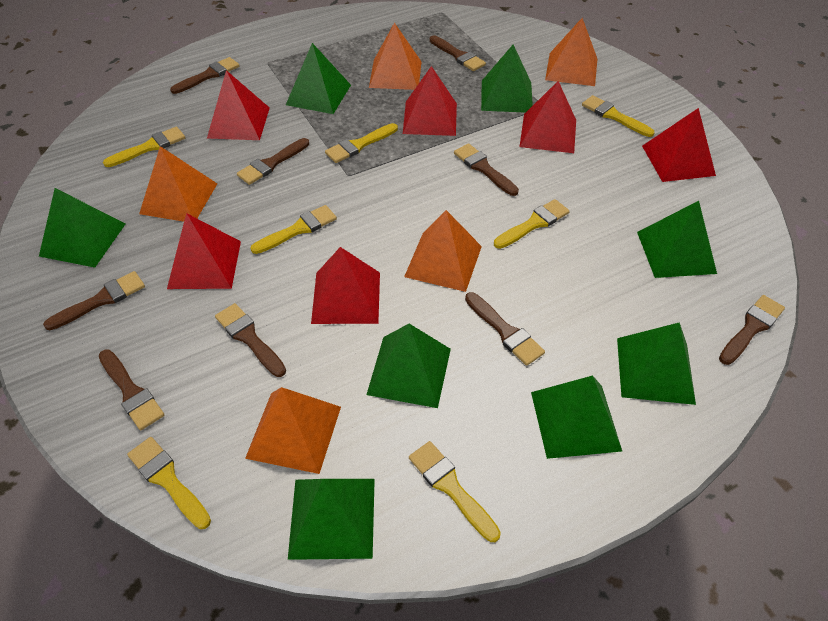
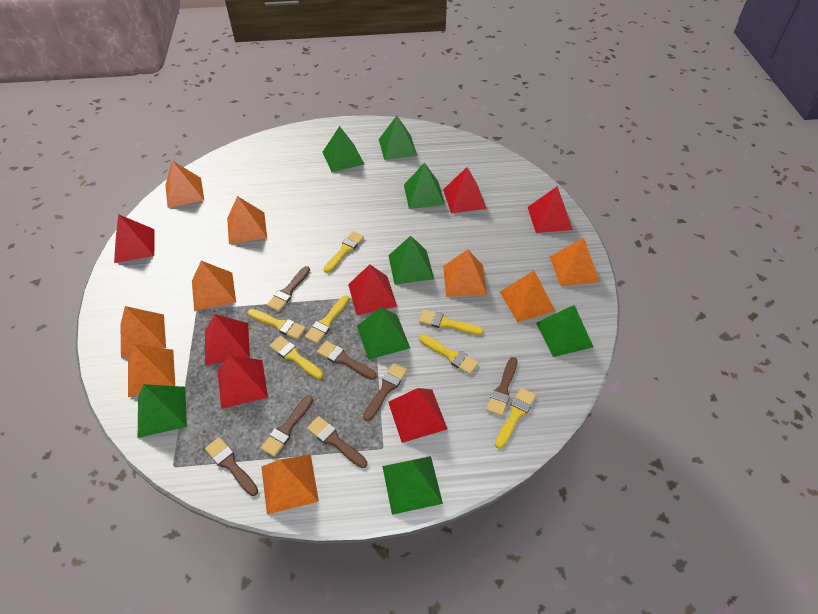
brown brush: 9 -> 7
orange pyramid: 5 -> 9
red pyramid: 6 -> 7

